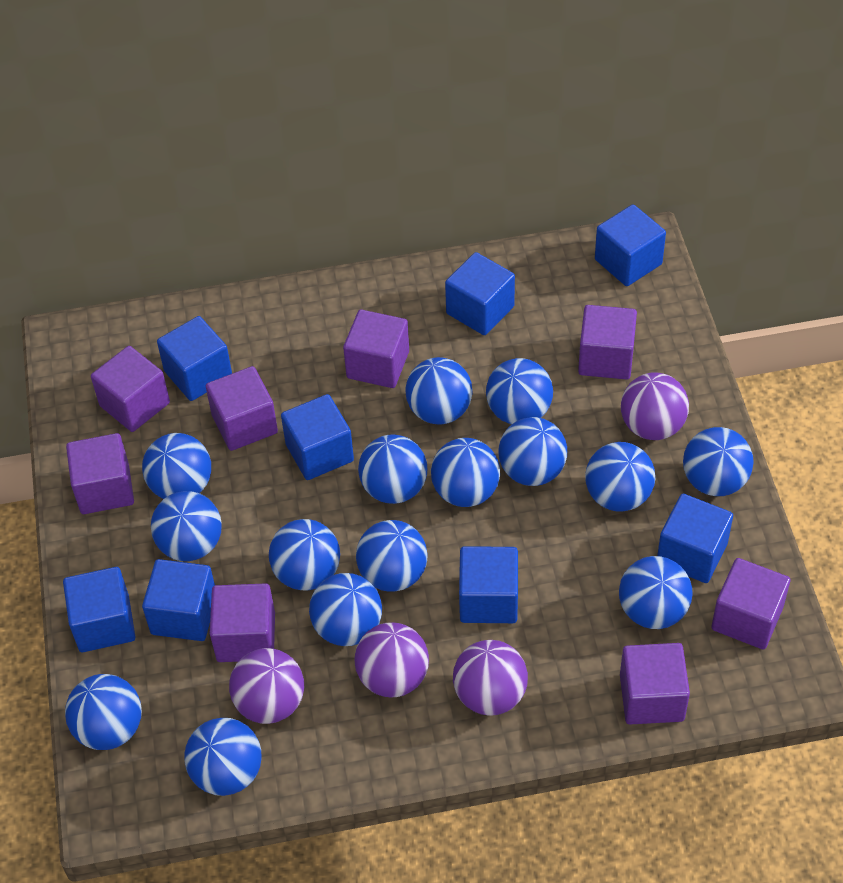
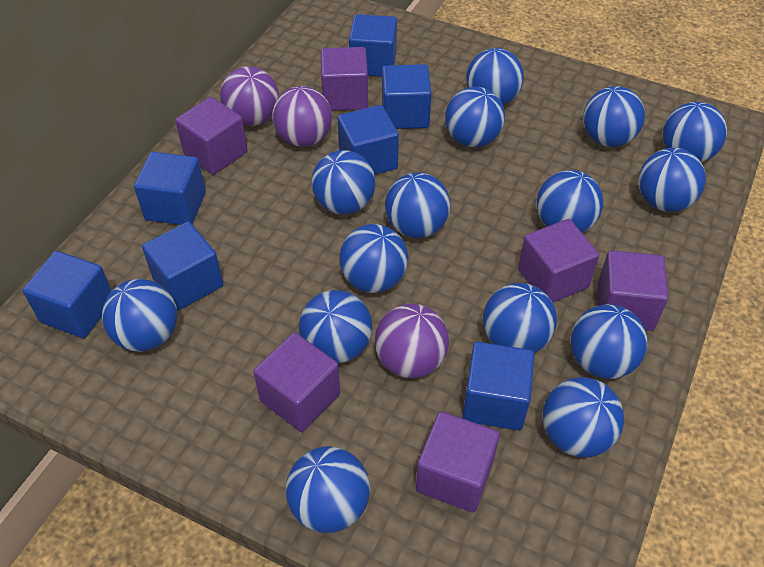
blue cube: 8 -> 7
purple ball: 4 -> 3
purple cube: 8 -> 6

